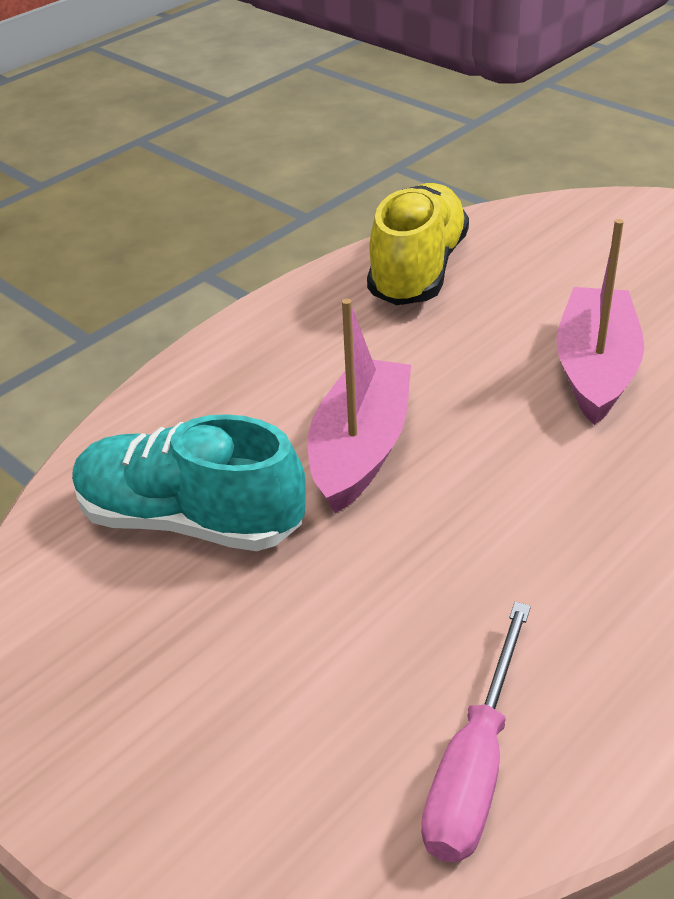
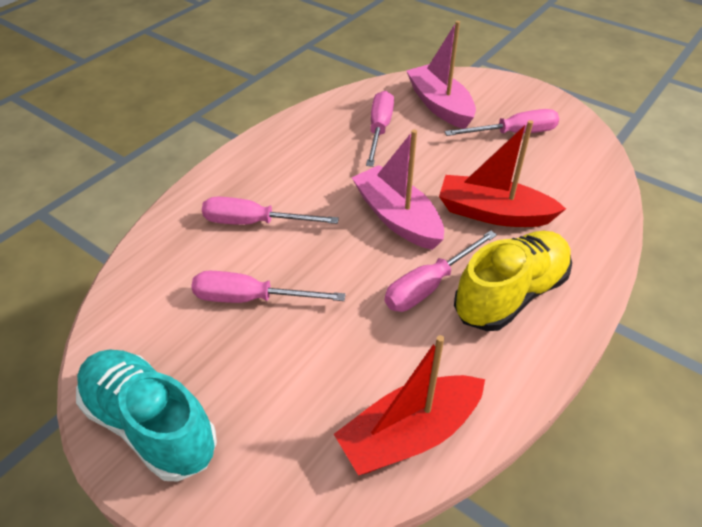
pink screwdriver: 1 -> 5
red boat: 0 -> 2

